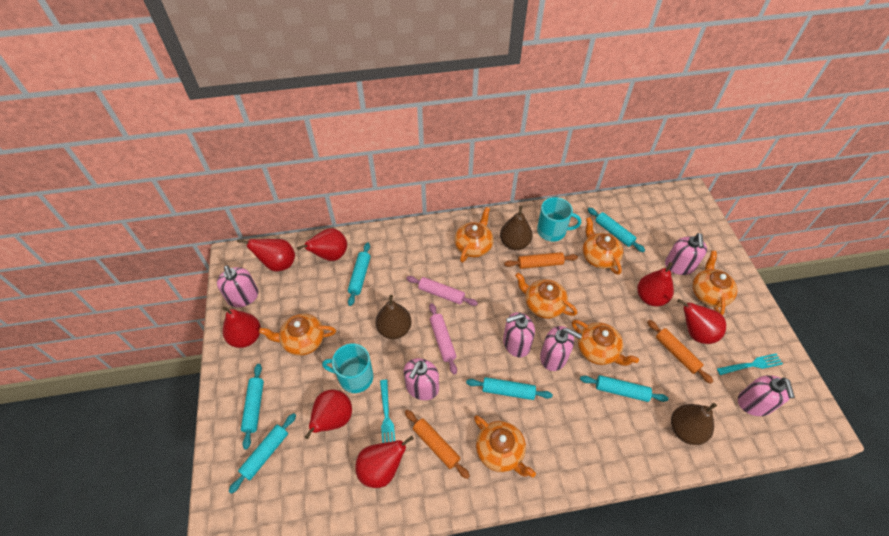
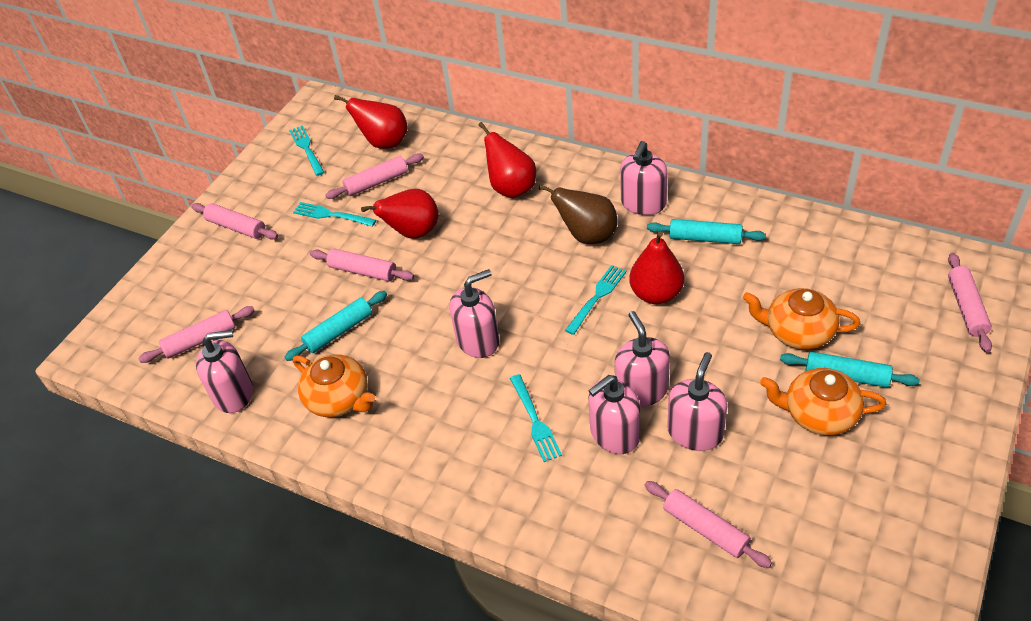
brown pear: 3 -> 1
orange rolling pin: 3 -> 0
orange teapot: 7 -> 3
pink rolling pin: 2 -> 6
red pear: 7 -> 4
turquoise fork: 2 -> 4
turquoise mug: 2 -> 0
turquoise rolling pin: 6 -> 3

